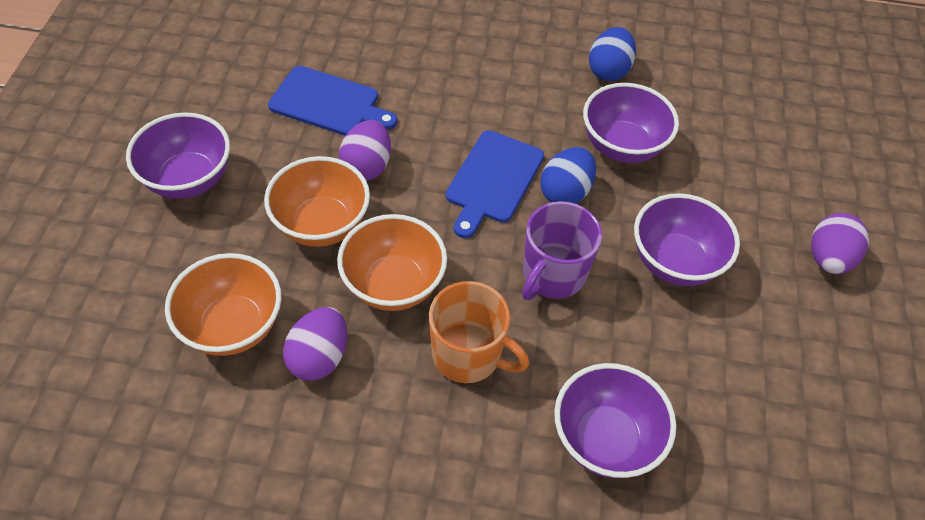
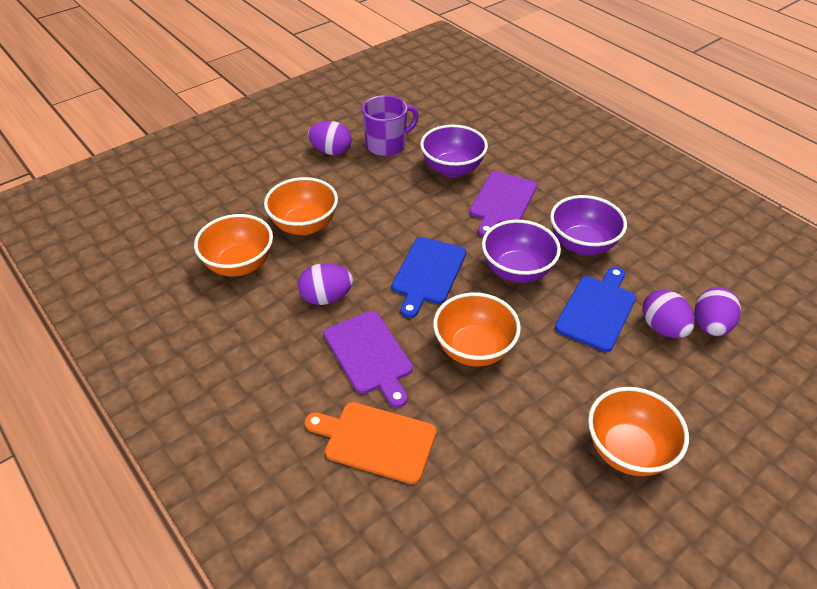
blue egg: 2 -> 0
orange bowl: 3 -> 4
orange cutting board: 0 -> 1
orange mug: 1 -> 0
purple bowl: 4 -> 3
purple cutting board: 0 -> 2
purple egg: 3 -> 4

